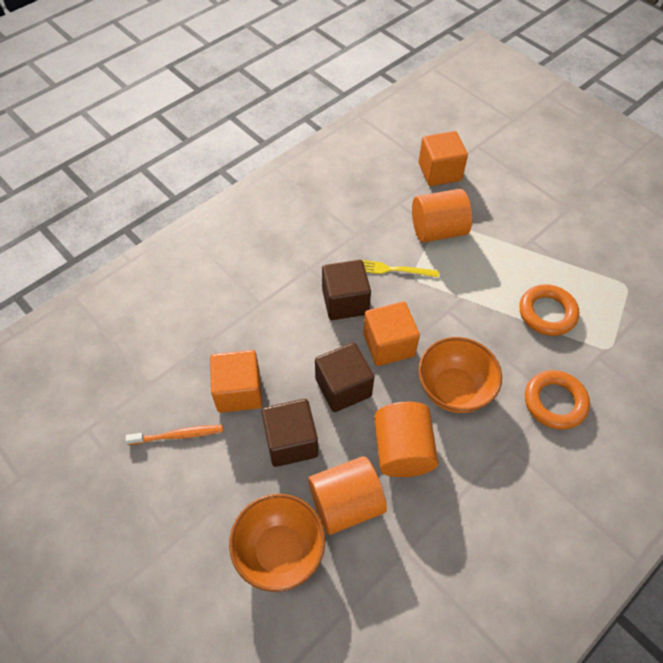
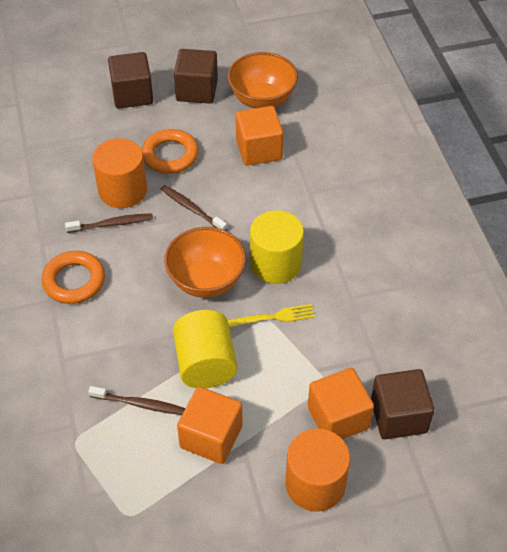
brown toothbrush: 0 -> 3
orange cylinder: 3 -> 2
orange toothbrush: 1 -> 0
yellow cylinder: 0 -> 2

